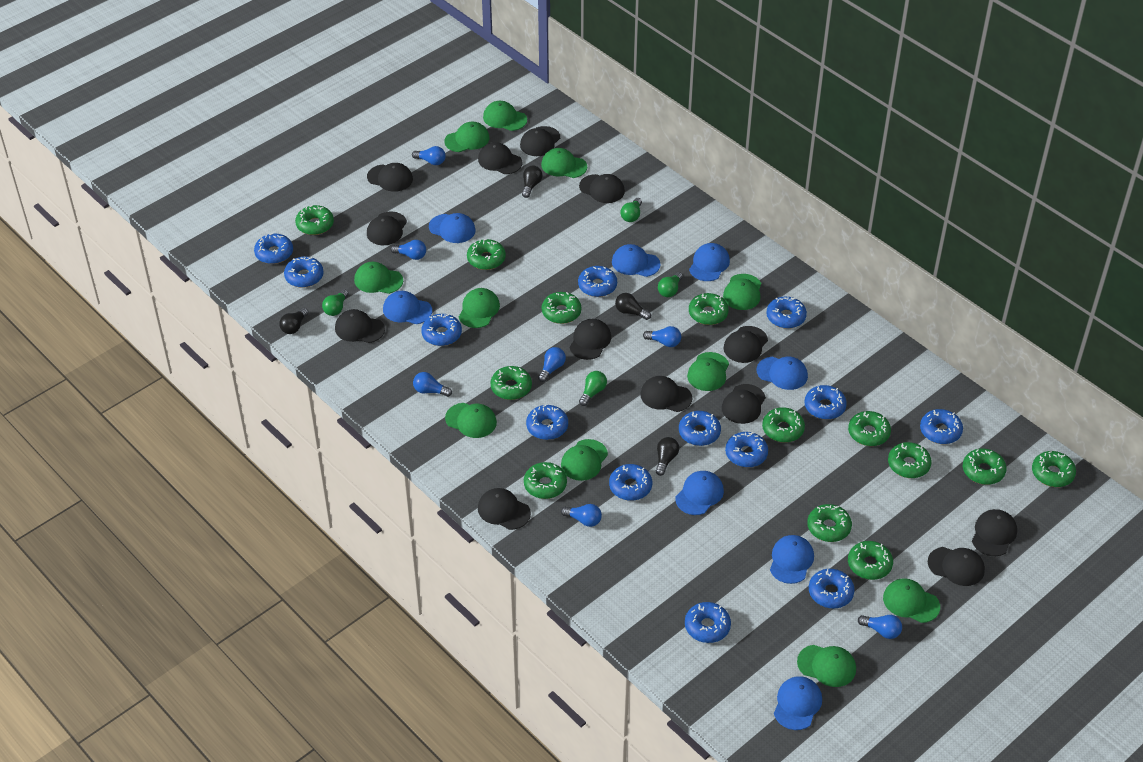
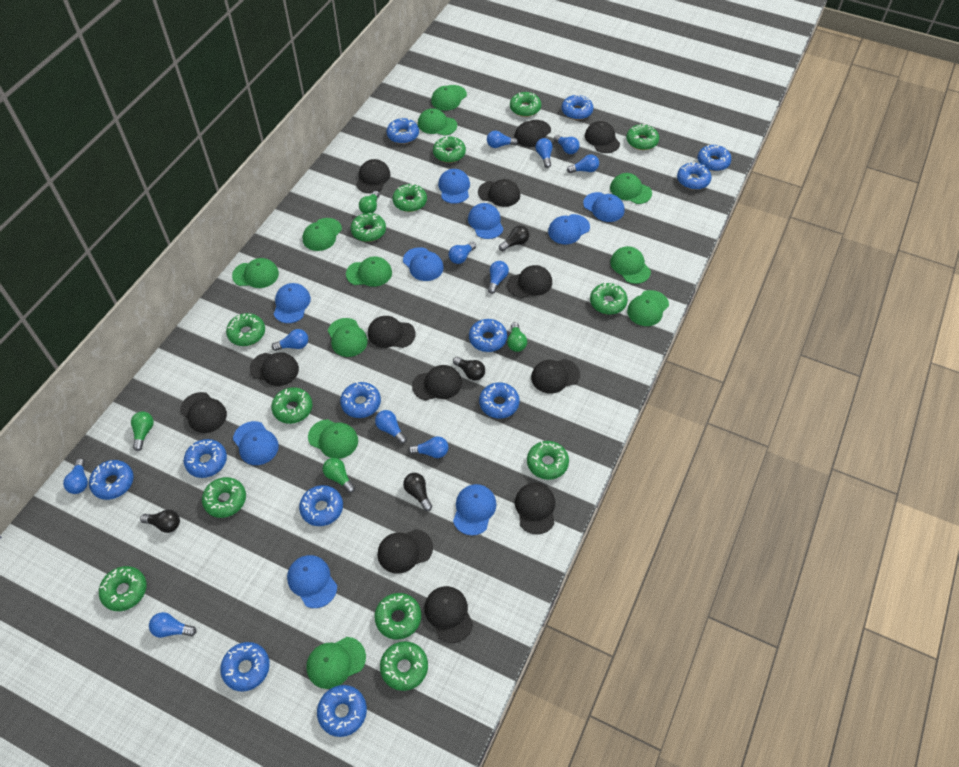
blue cap: 8 -> 9
blue donut: 13 -> 12
blue light bulb: 7 -> 11

